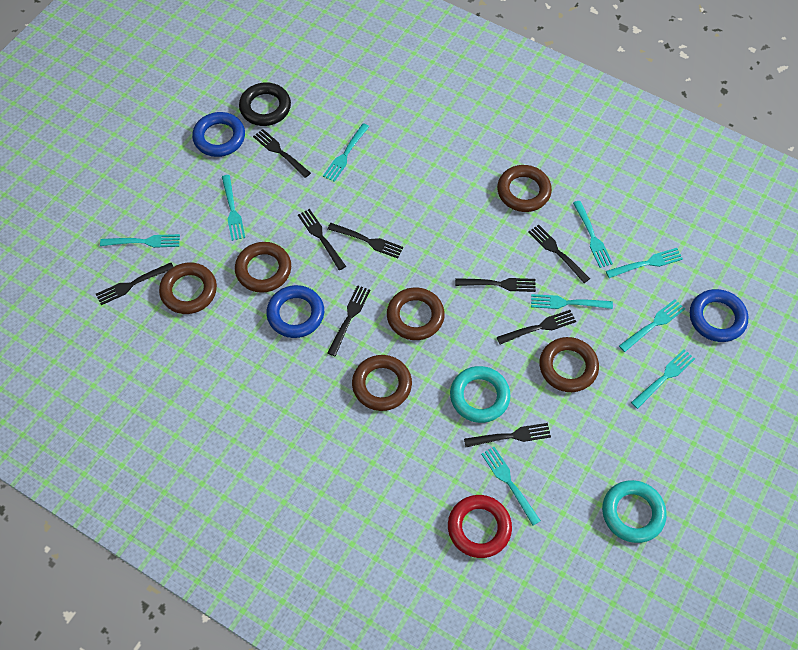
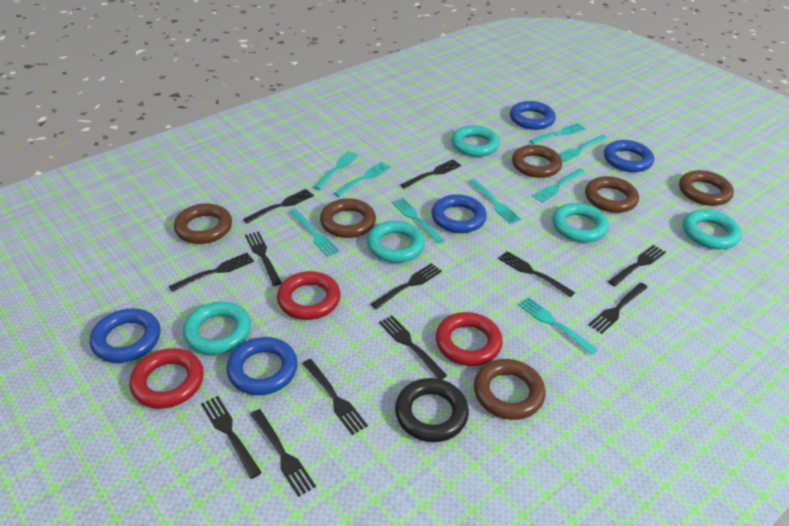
black fork: 9 -> 12
blue ring: 3 -> 5
red ring: 1 -> 3
turquoise ring: 2 -> 5

